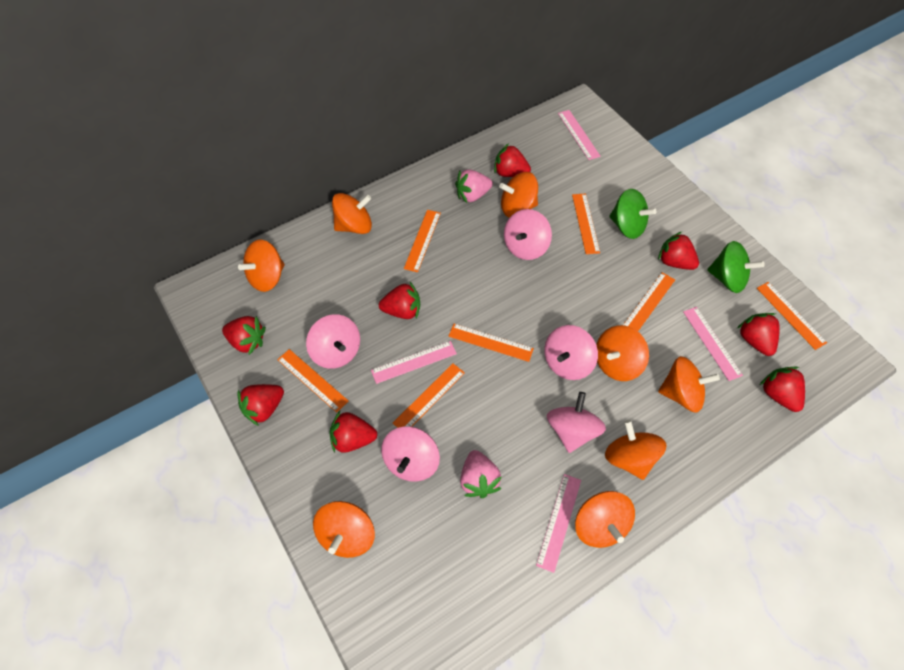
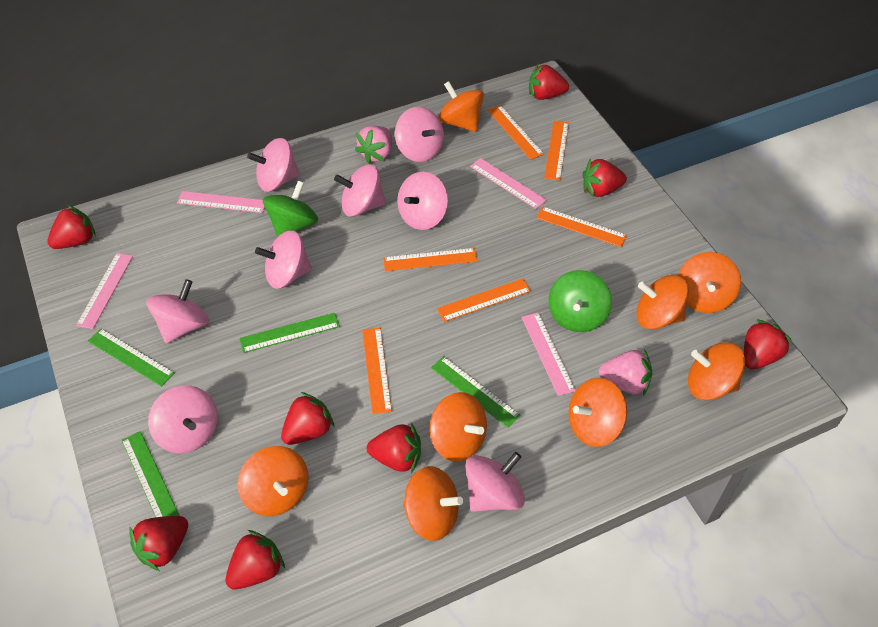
green ruler: 0 -> 4
orange ruler: 7 -> 6
pink spinning top: 5 -> 8

